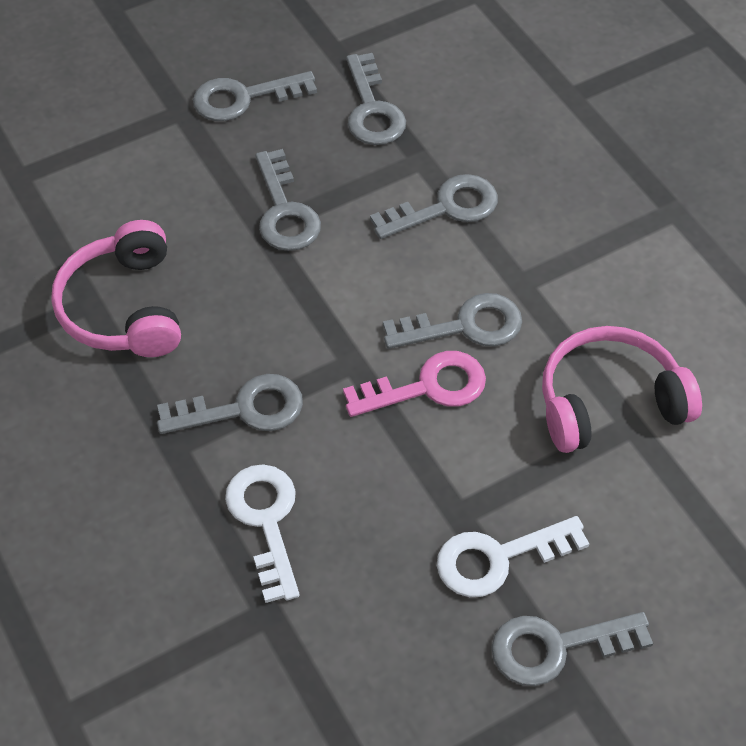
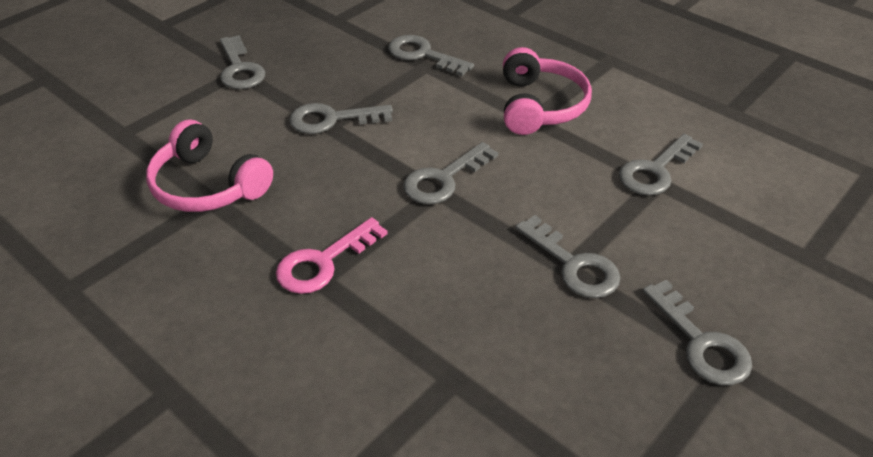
white key: 2 -> 0

